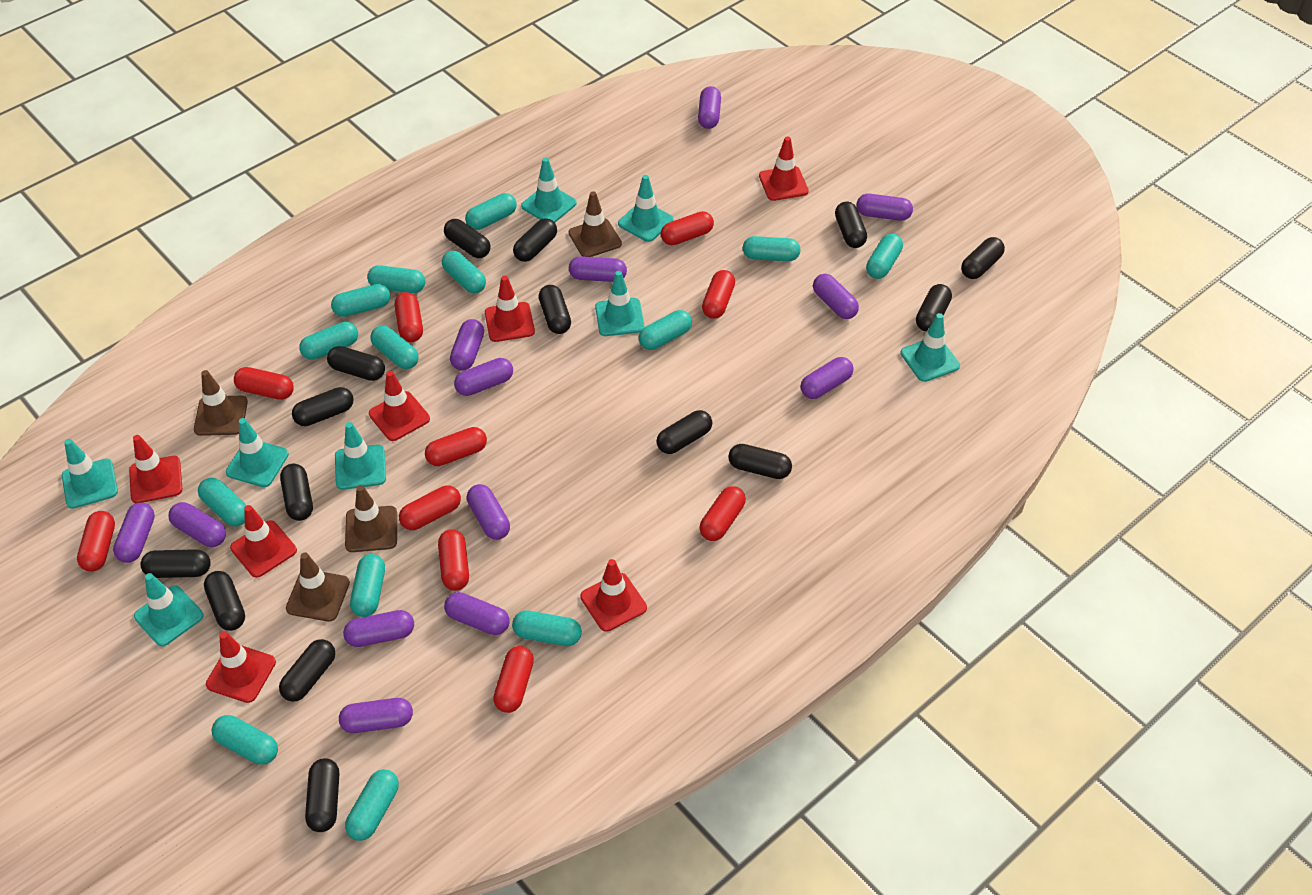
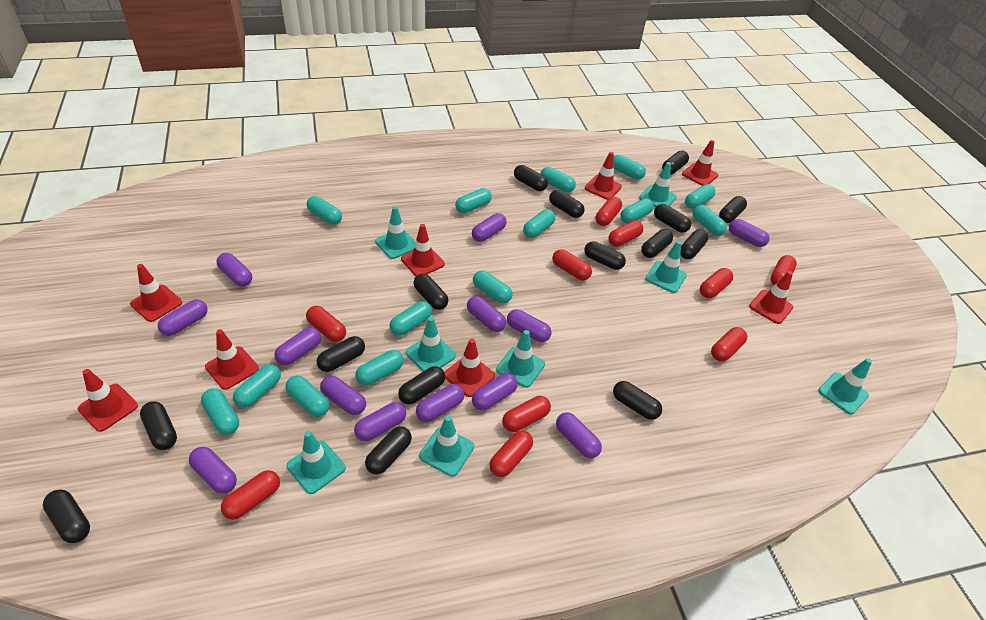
brown traffic cone: 4 -> 0
red traffic cone: 7 -> 8

